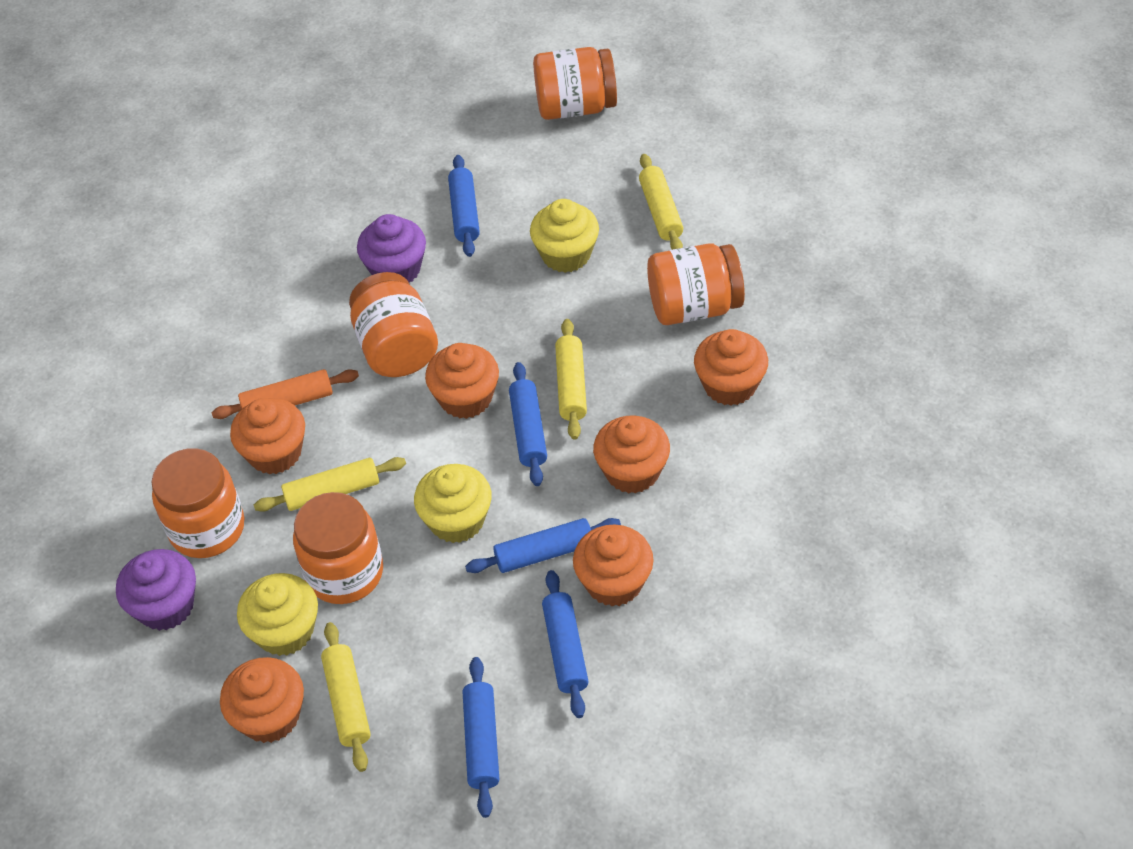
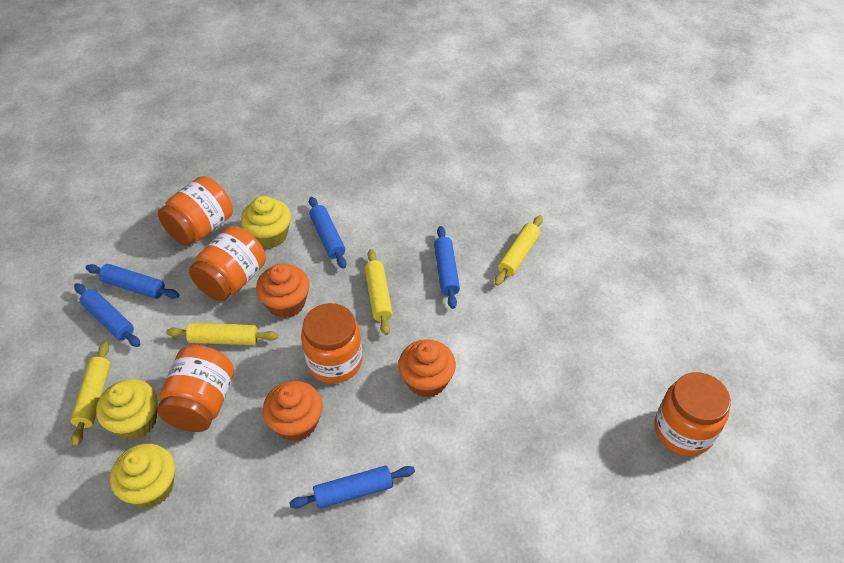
orange cupcake: 6 -> 3
orange rolling pin: 1 -> 0
purple cupcake: 2 -> 0

